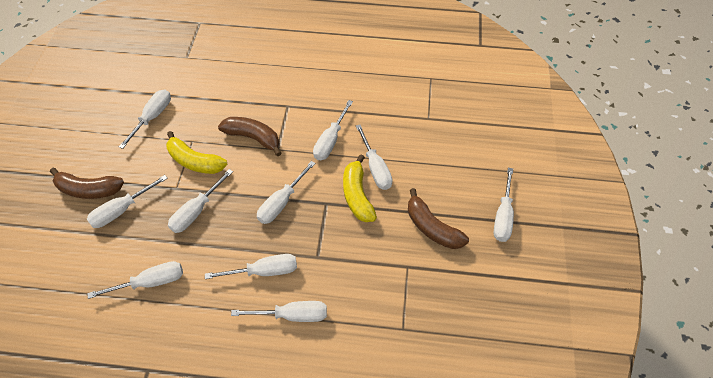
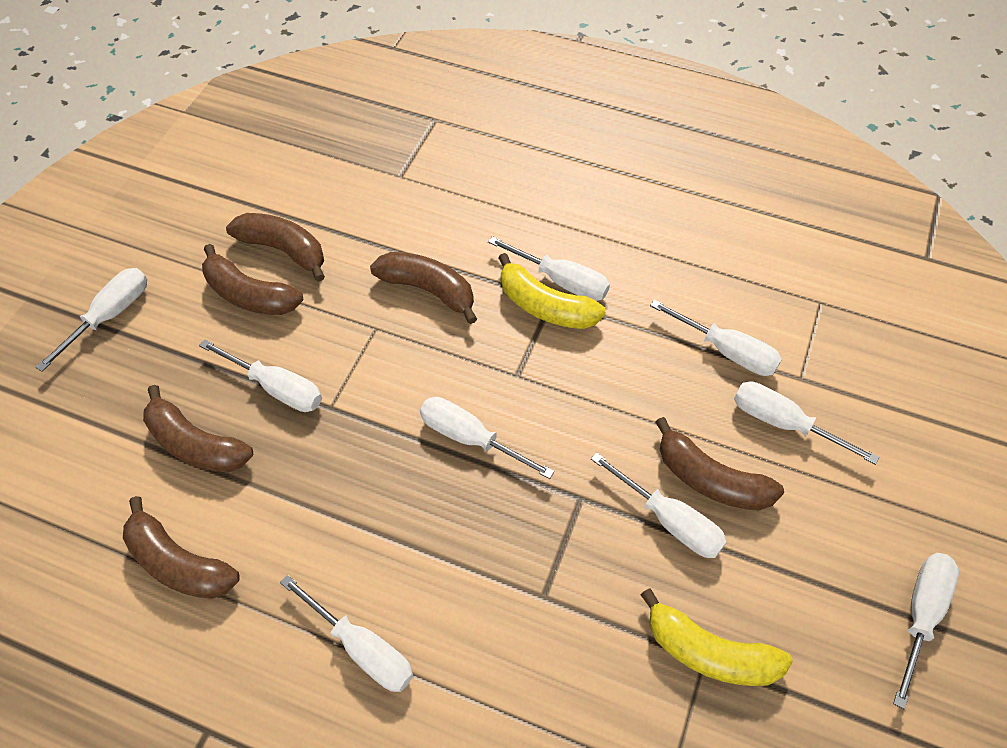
brown banana: 3 -> 6
white screwdriver: 10 -> 9

